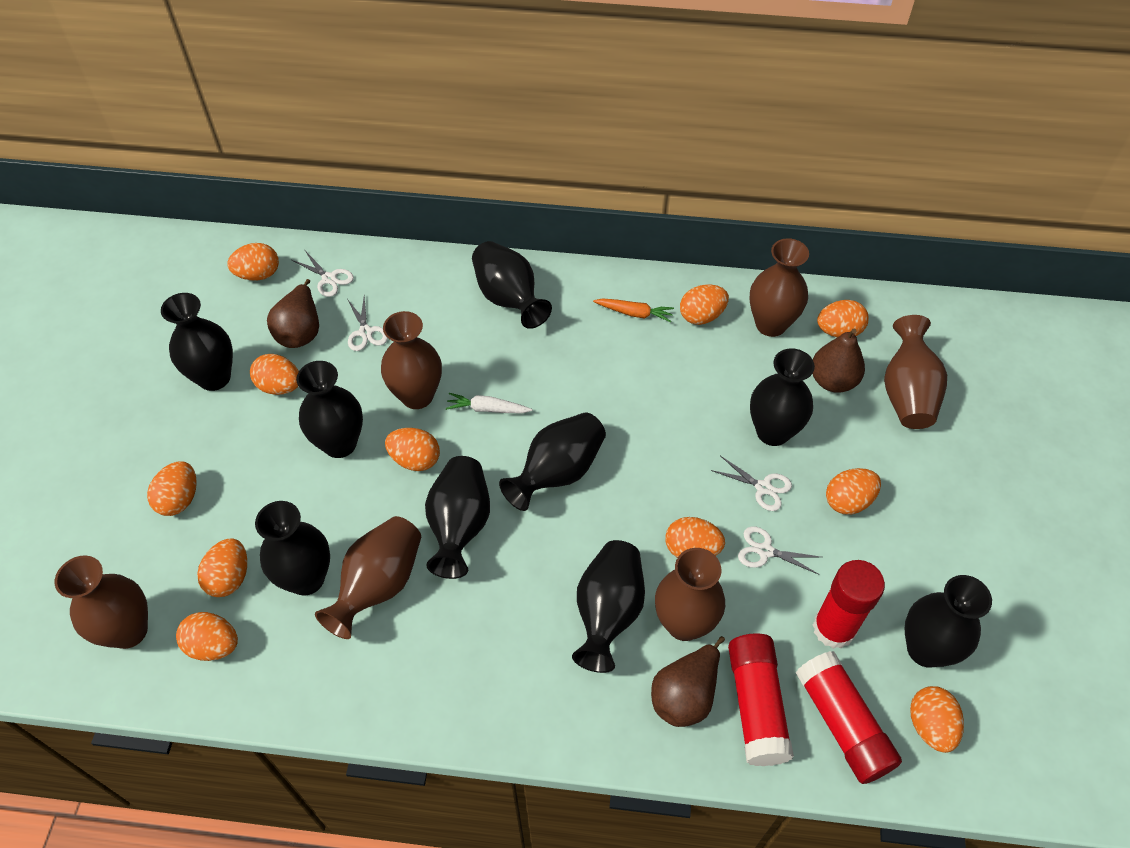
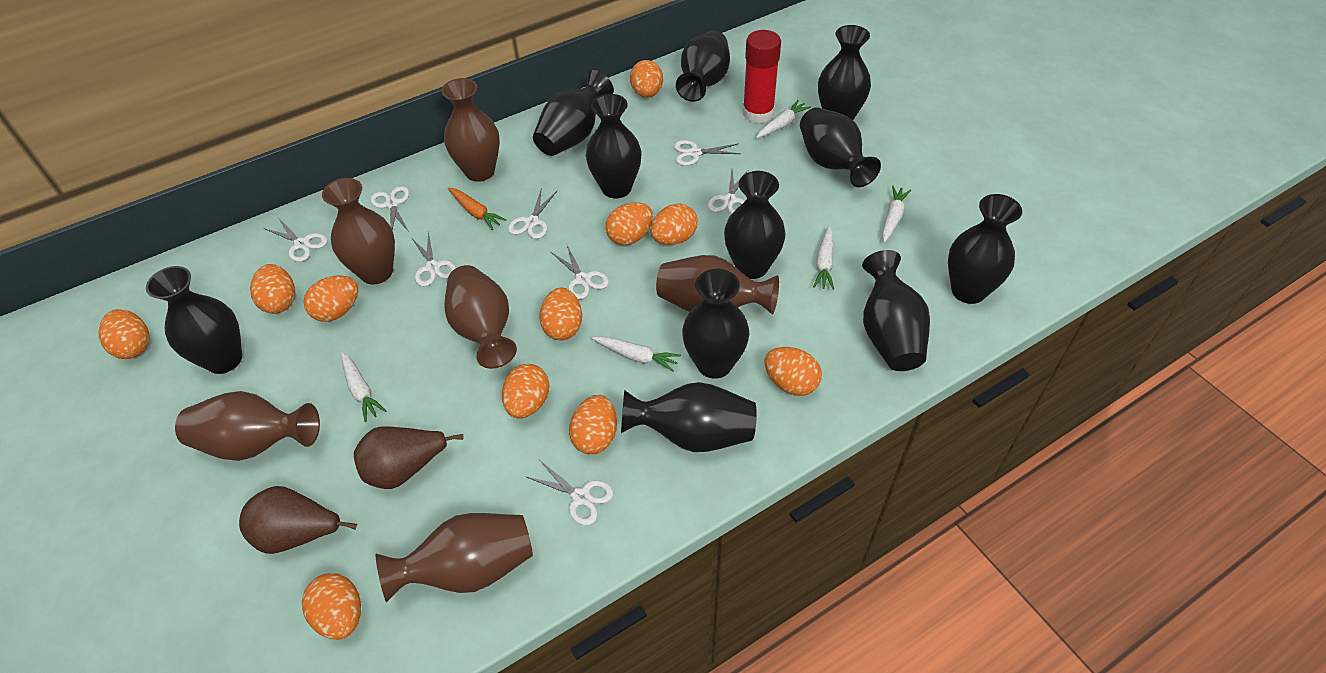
black vase: 9 -> 11
brown pear: 3 -> 2
red glue stick: 3 -> 1
white carrot: 1 -> 5
white scissors: 4 -> 8

